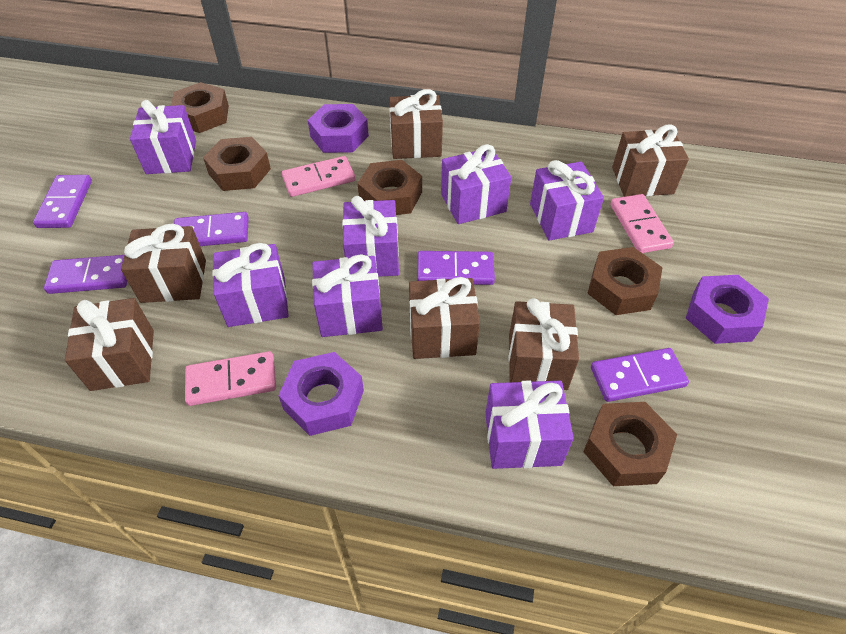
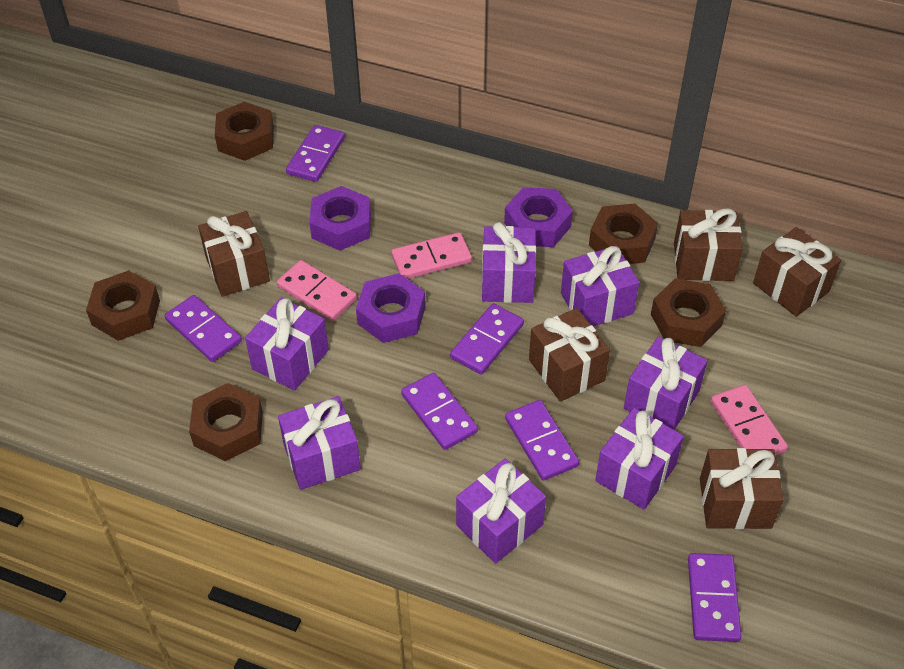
brown gift: 6 -> 5
purple domino: 5 -> 6

